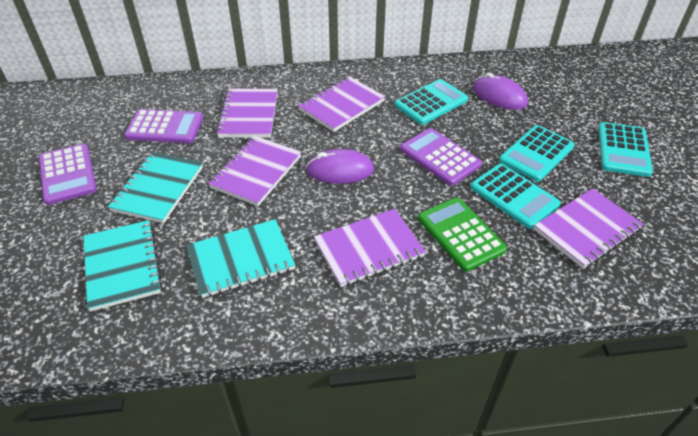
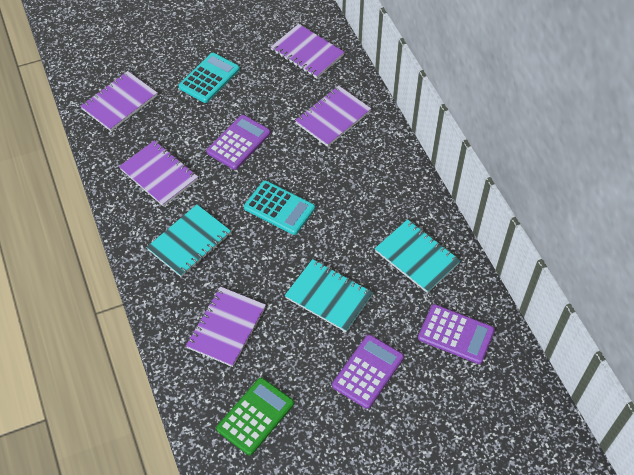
purple mouse: 2 -> 0
turquoise calculator: 4 -> 2

